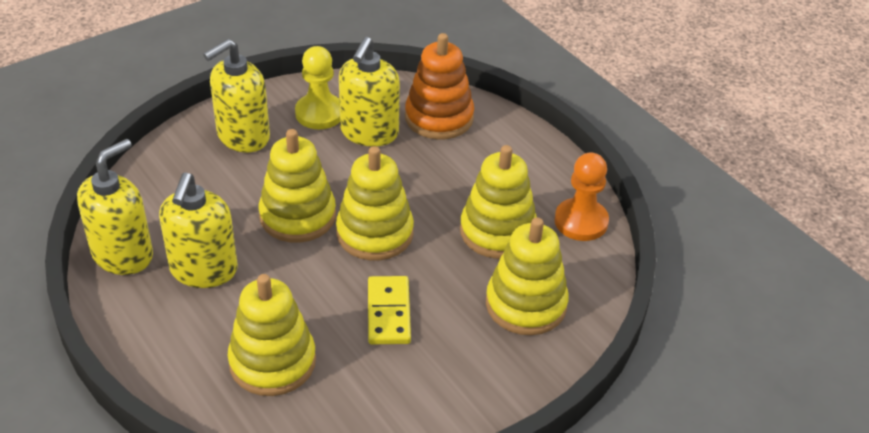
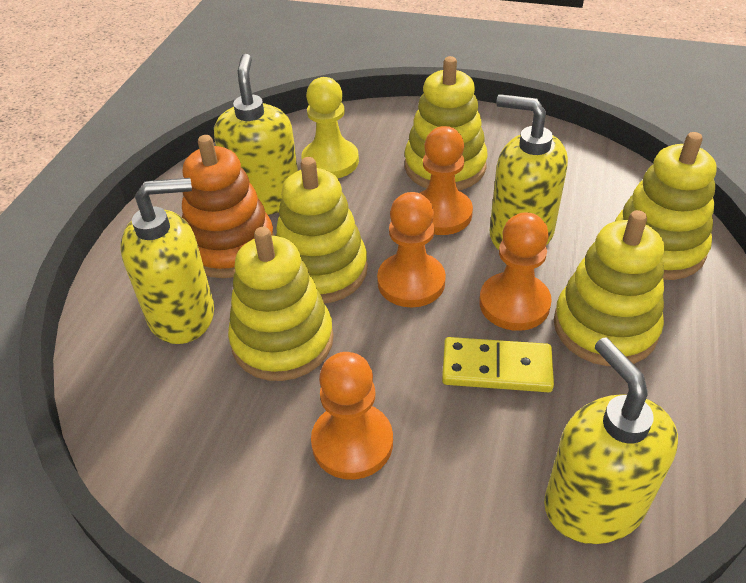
orange pawn: 1 -> 4

